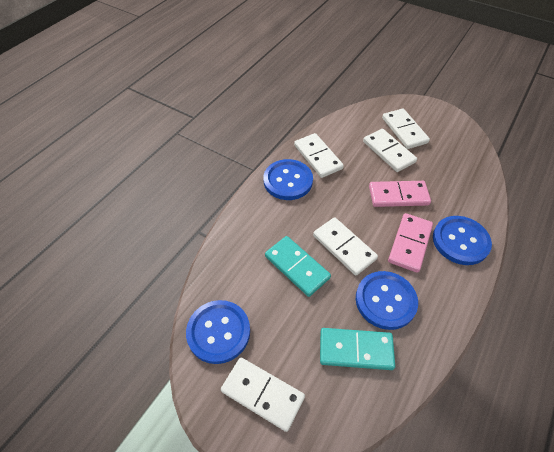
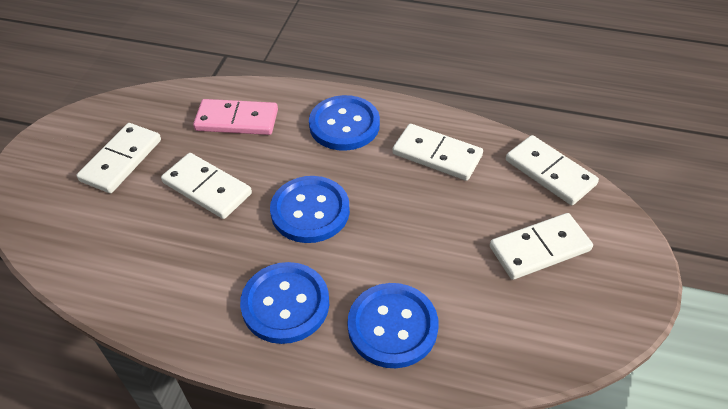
pink domino: 2 -> 1
turquoise domino: 2 -> 0

